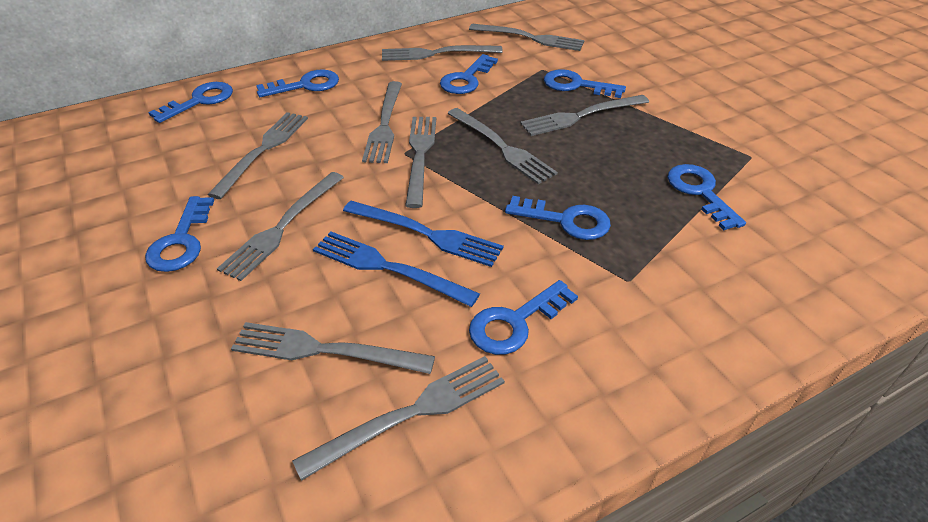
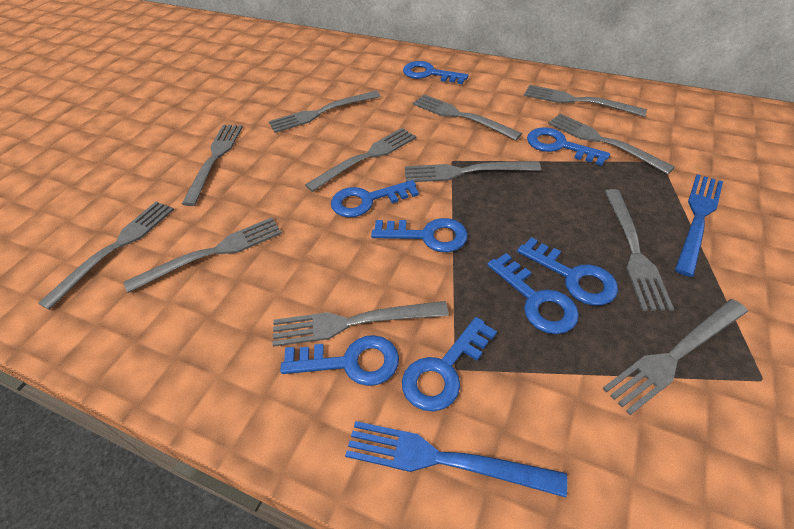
grey fork: 10 -> 12

